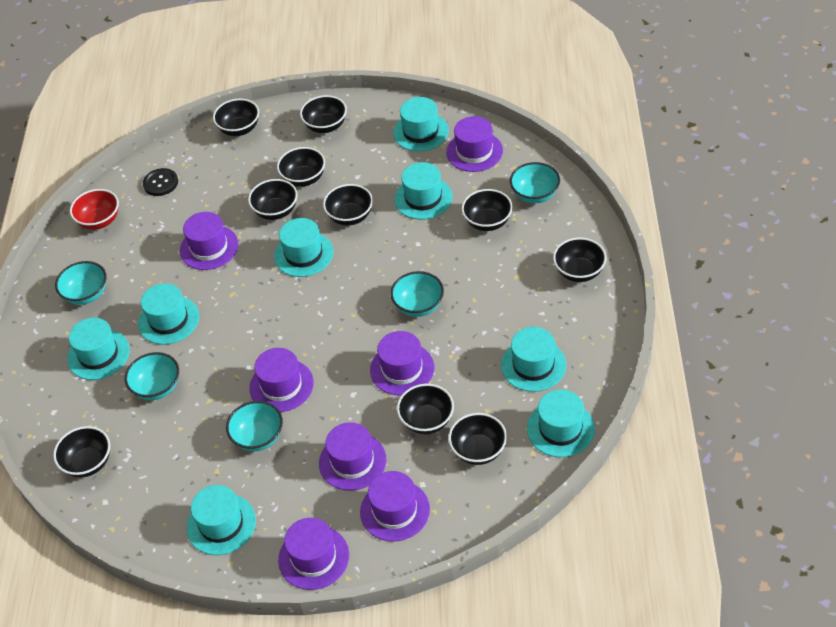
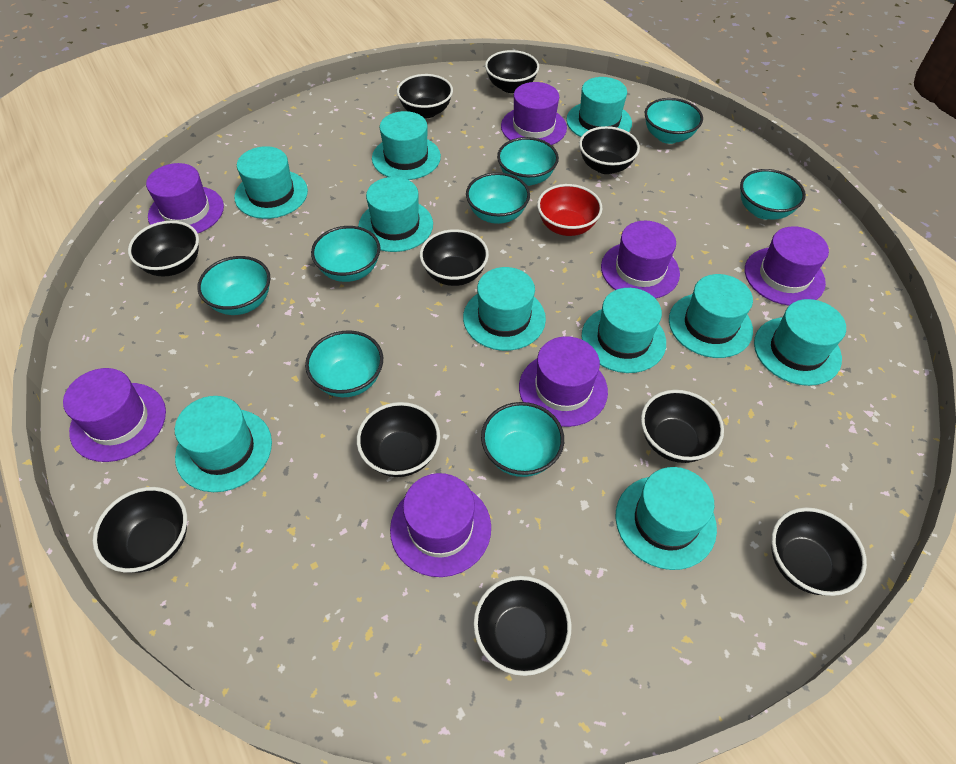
black button: 1 -> 0
turquoise bowl: 5 -> 8
turquoise hat: 8 -> 10

